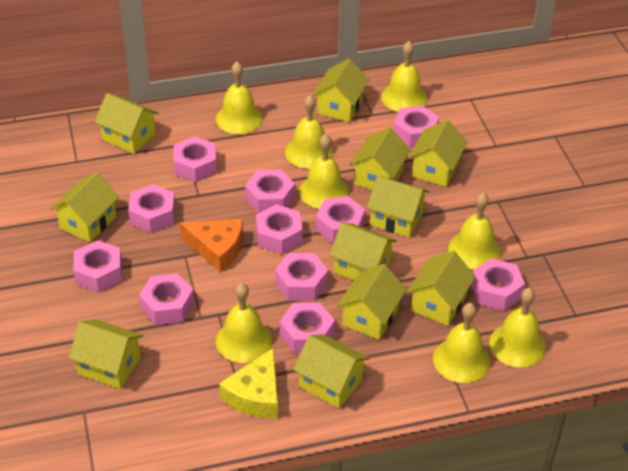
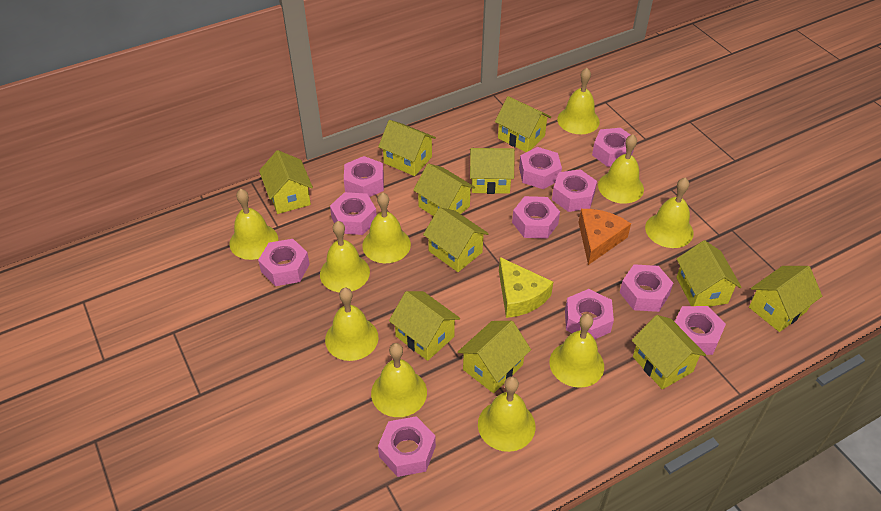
yellow bell: 8 -> 10

